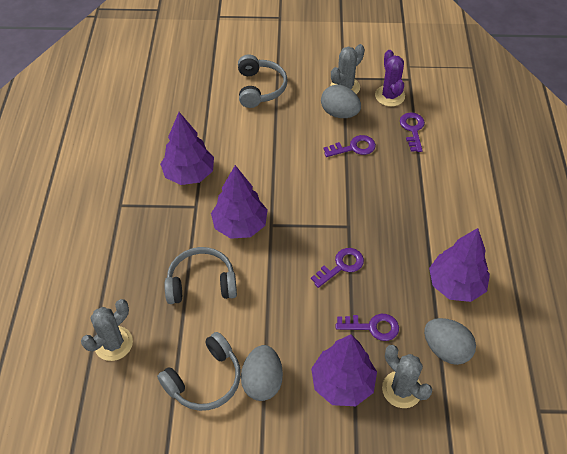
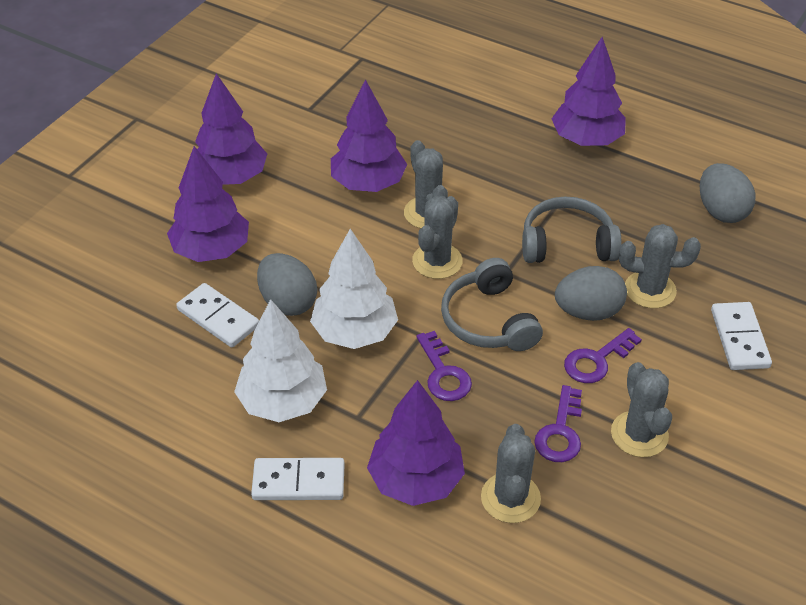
grey cactus: 3 -> 5
grey headphones: 3 -> 2
purple cactus: 1 -> 0
purple key: 4 -> 3
purple tree: 4 -> 5
white domino: 0 -> 3
white tree: 0 -> 2

